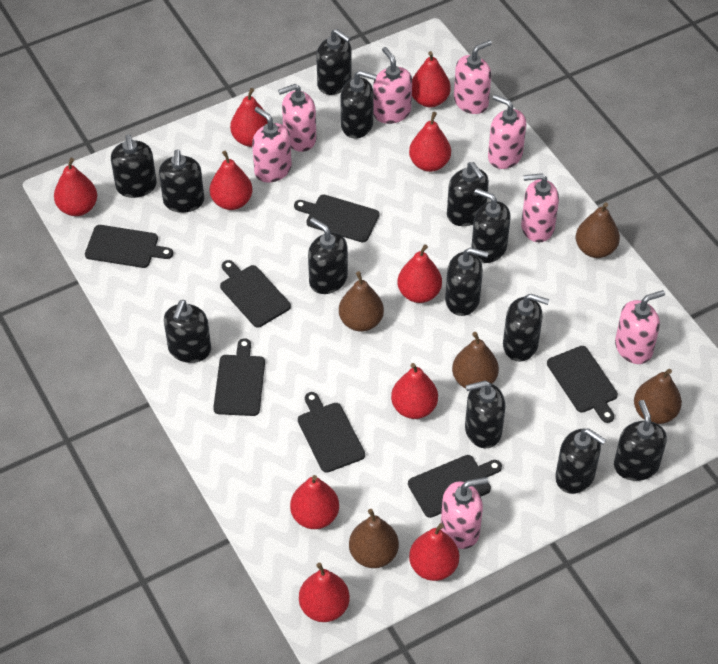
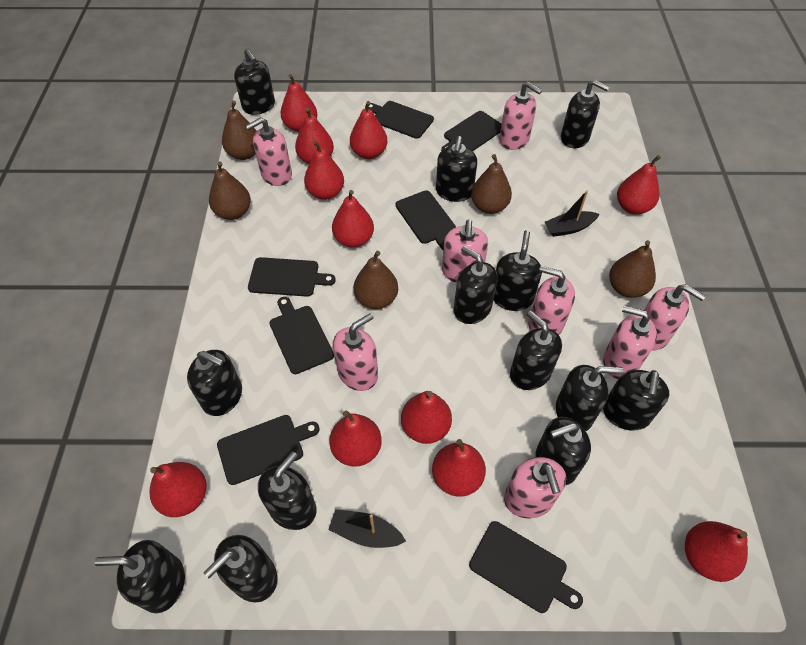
black boat: 0 -> 2
red pear: 10 -> 11

